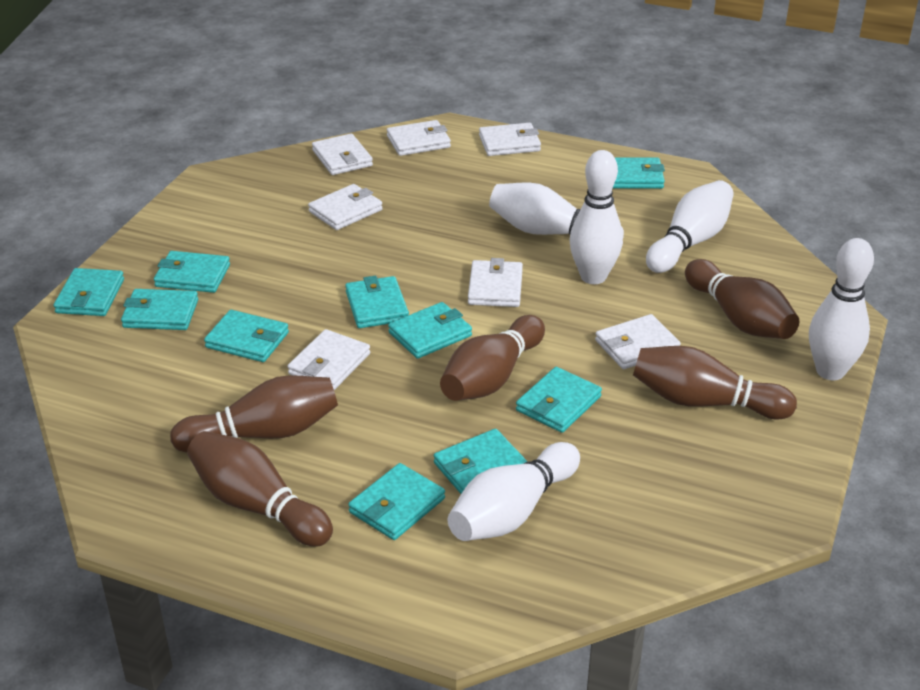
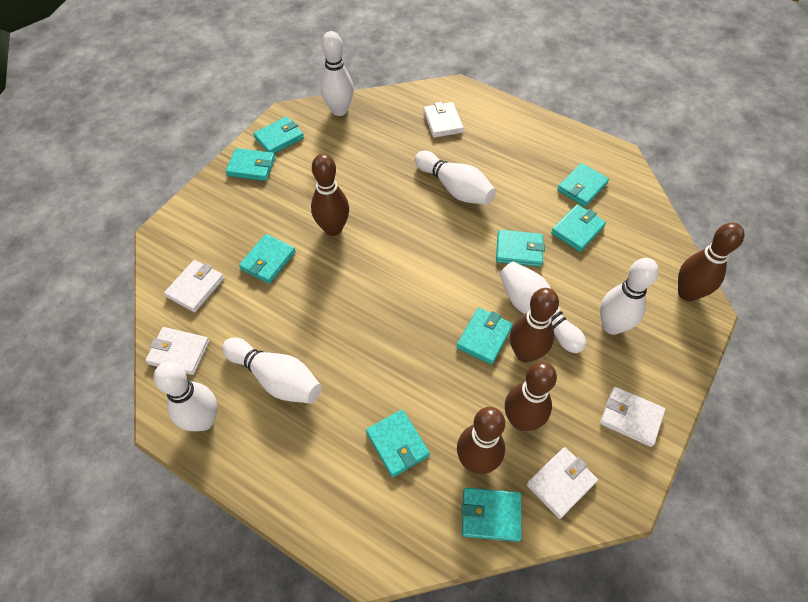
turquoise wallet: 10 -> 9
white bowling pin: 5 -> 6
white wallet: 7 -> 5

